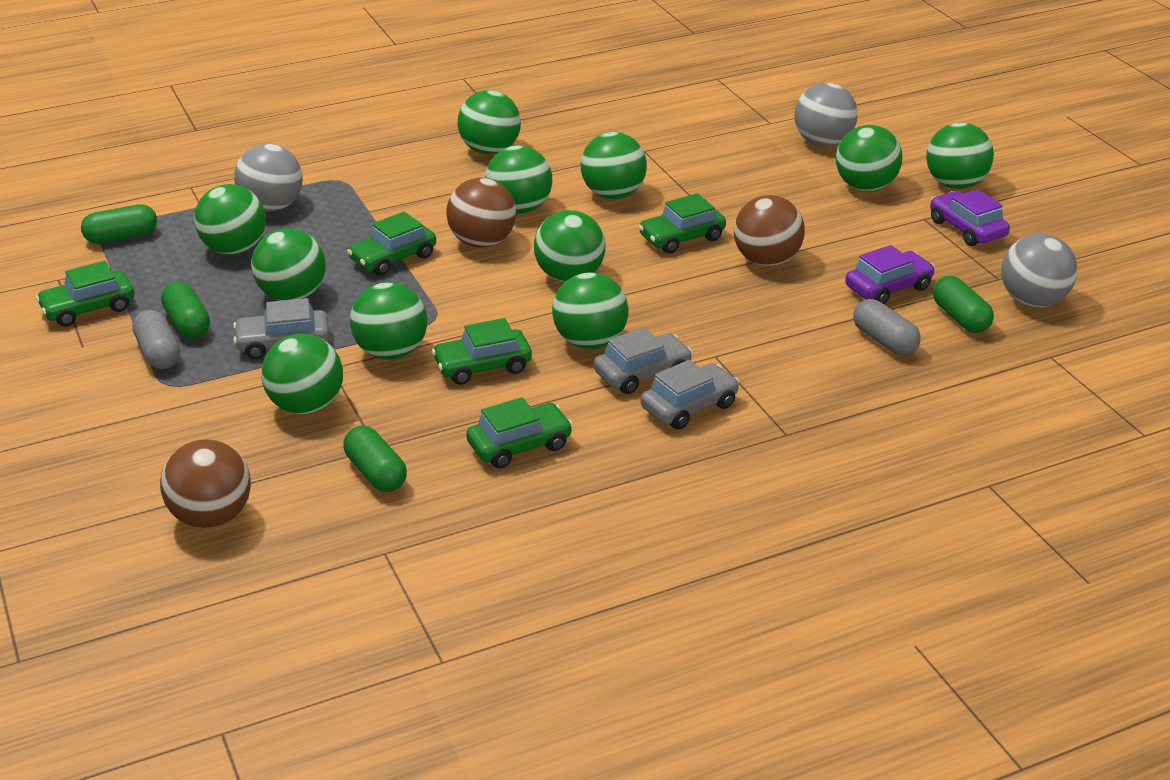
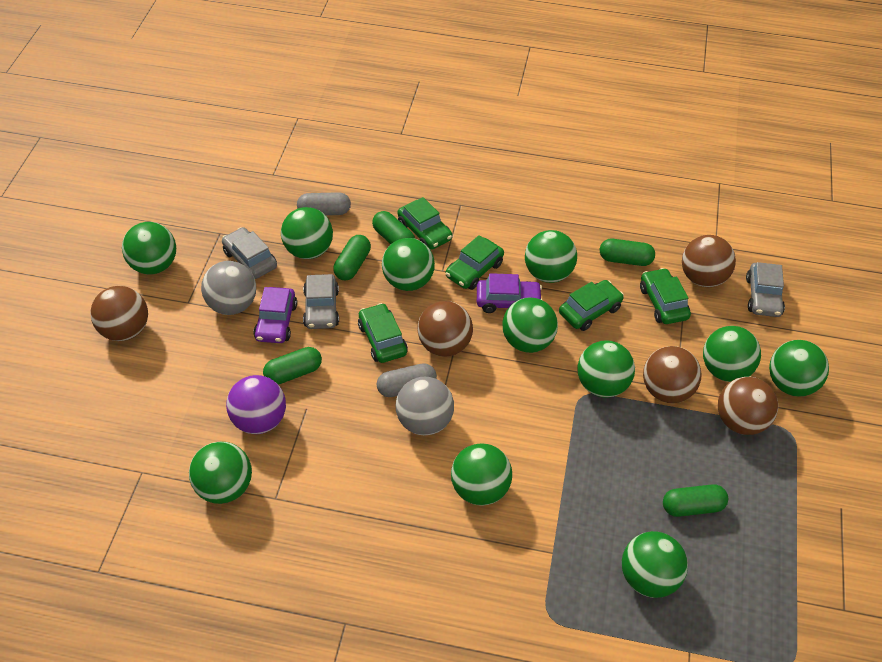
brown ball: 3 -> 5
green capsule: 4 -> 5
grey ball: 3 -> 2
purple ball: 0 -> 1

